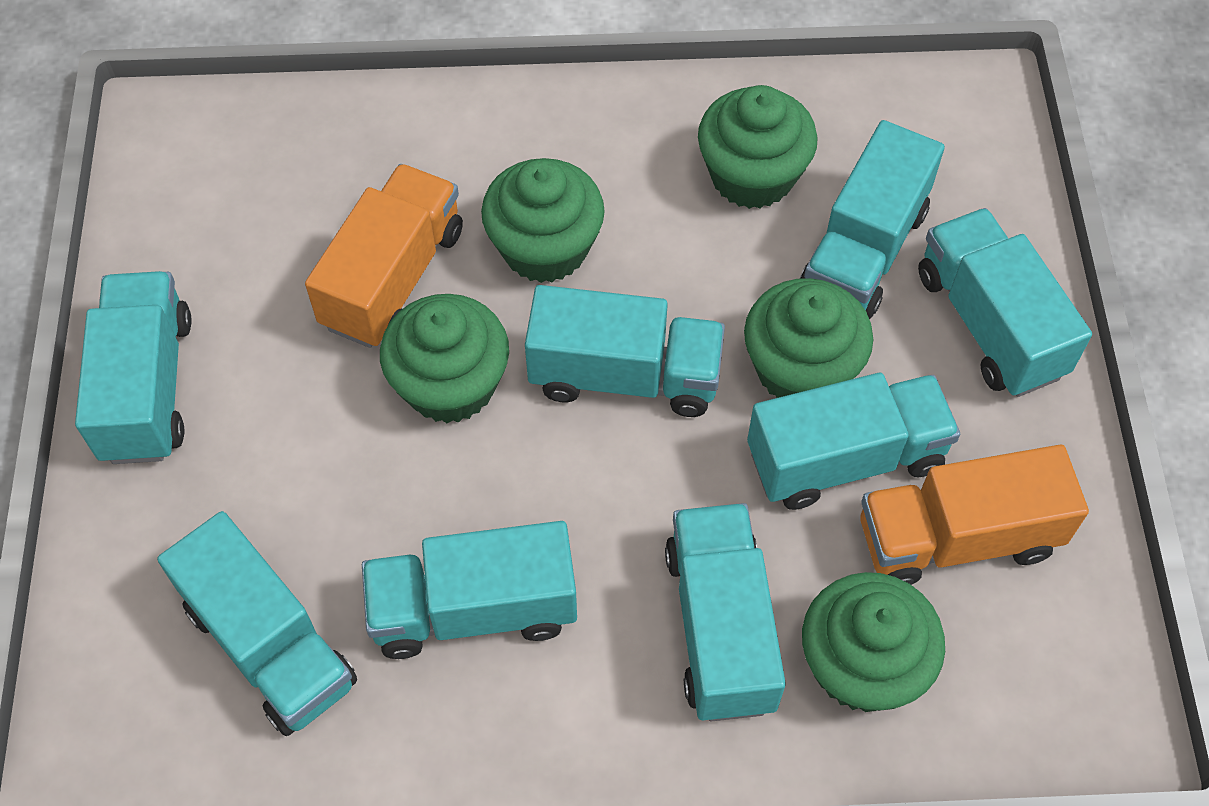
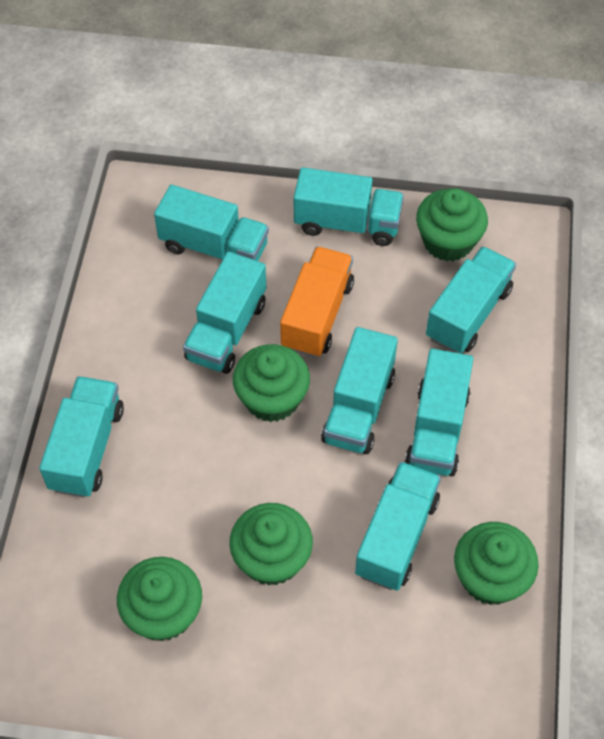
orange truck: 2 -> 1

